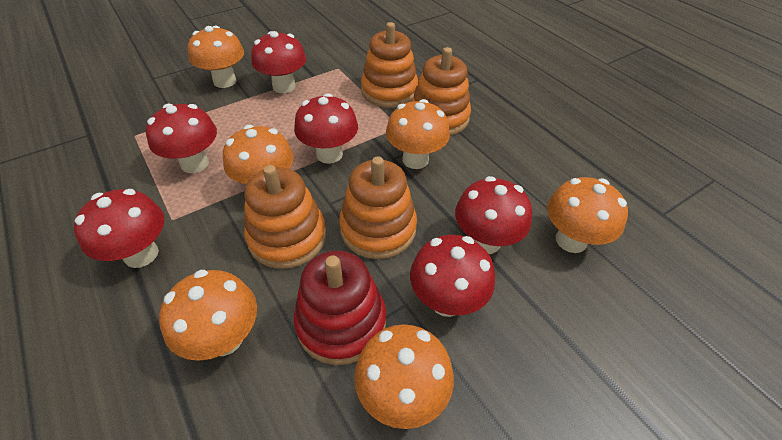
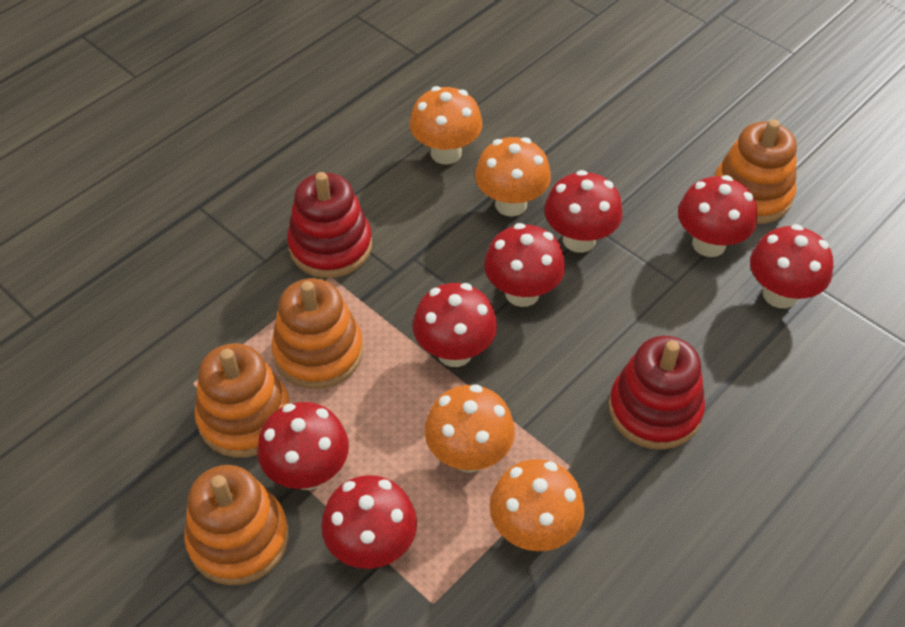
orange mushroom: 6 -> 4
red mushroom: 6 -> 7
red stacking toy: 1 -> 2

